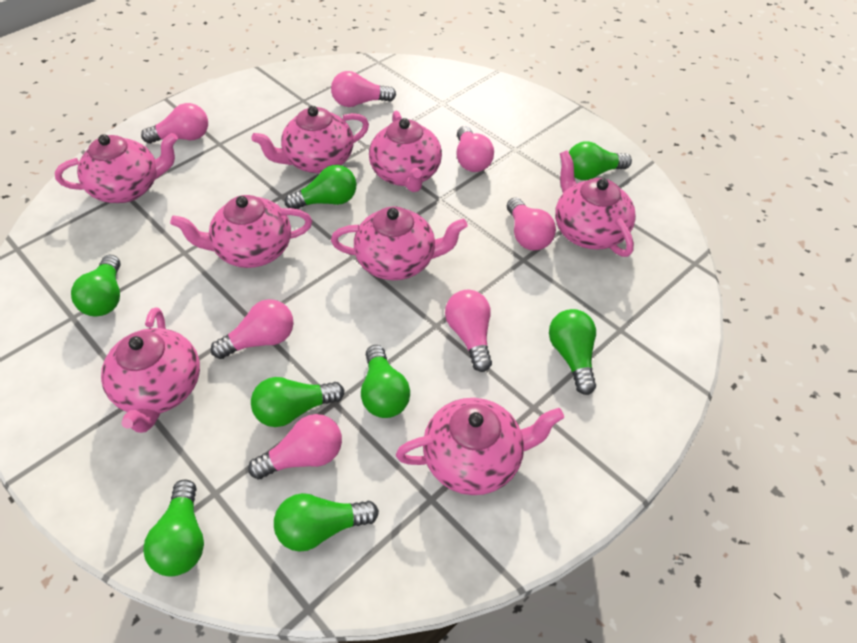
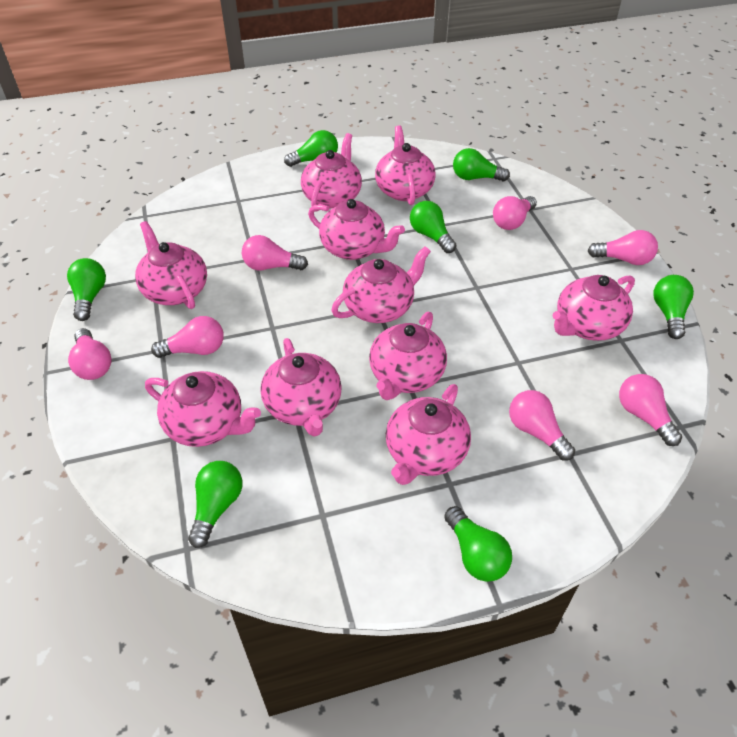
green light bulb: 8 -> 7
pink teapot: 8 -> 10

